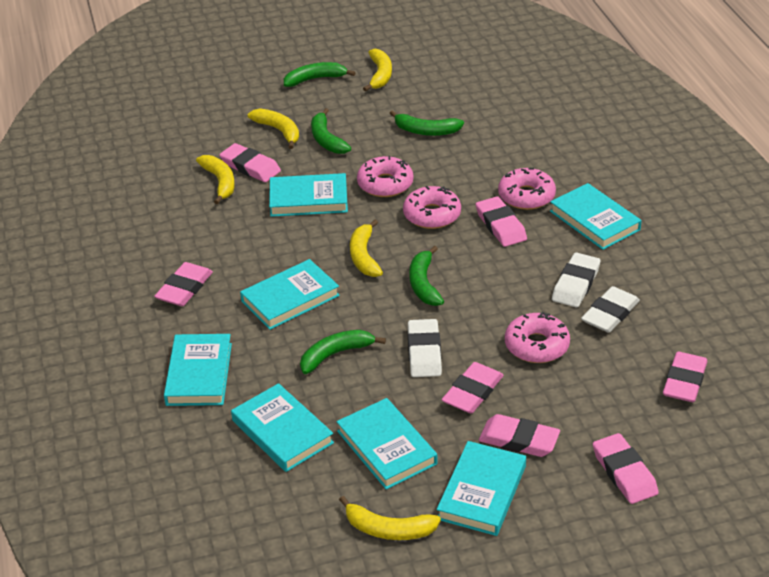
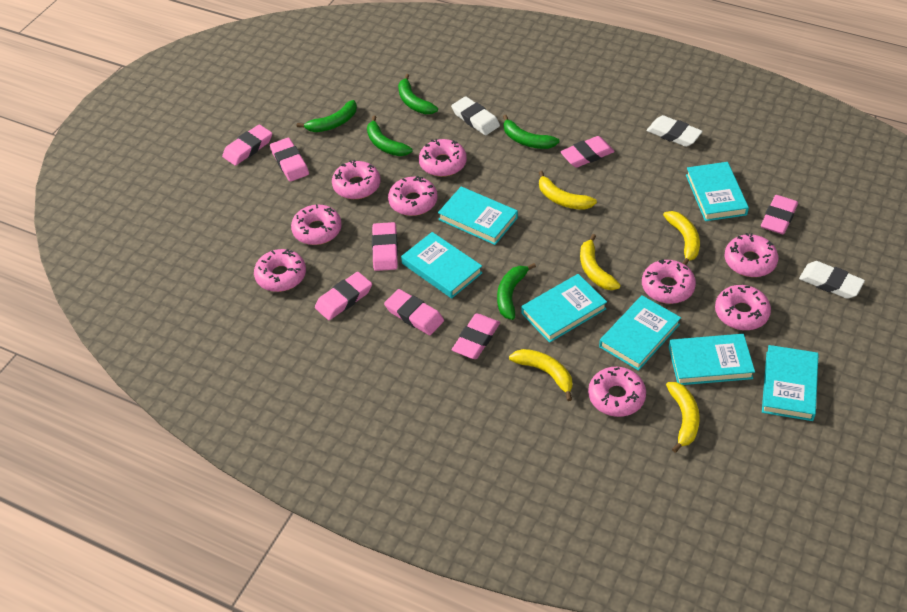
pink donut: 4 -> 9
pink eraser: 7 -> 8

